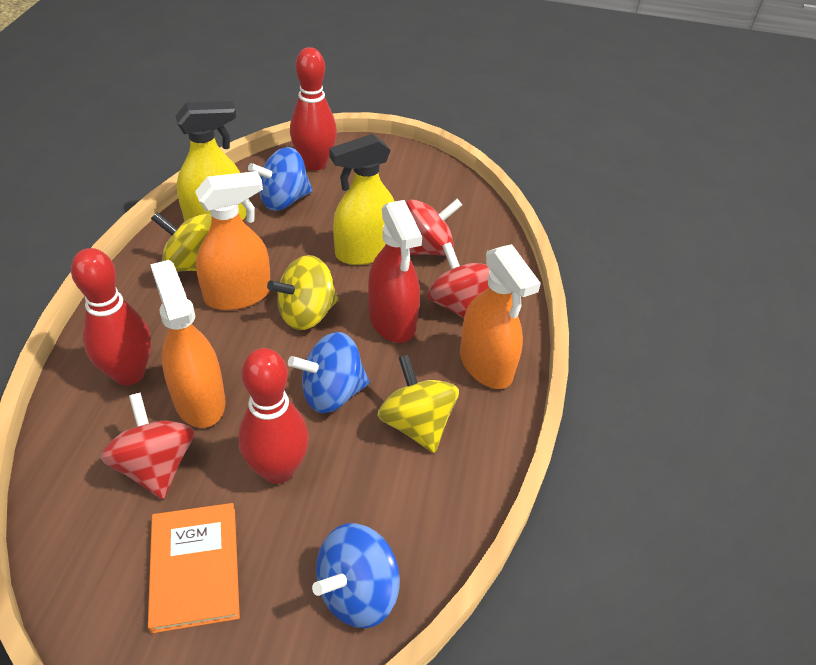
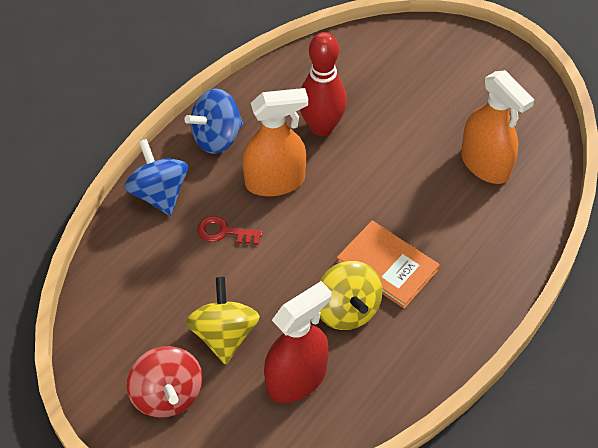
blue spinning top: 3 -> 2
orange spray bottle: 3 -> 2
red bowling pin: 3 -> 1
red key: 0 -> 1
red spinning top: 3 -> 1
yellow spinning top: 3 -> 2
yellow spray bottle: 2 -> 0

